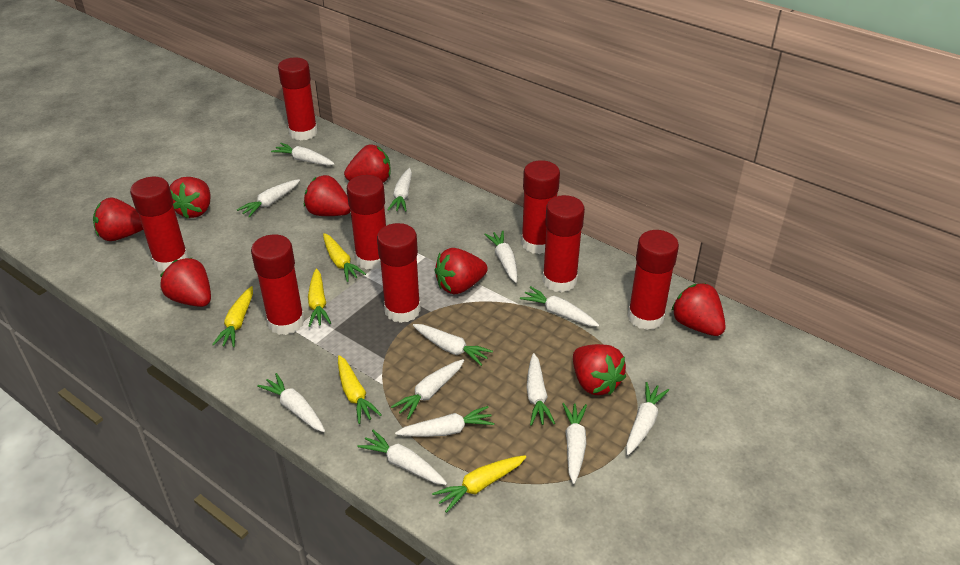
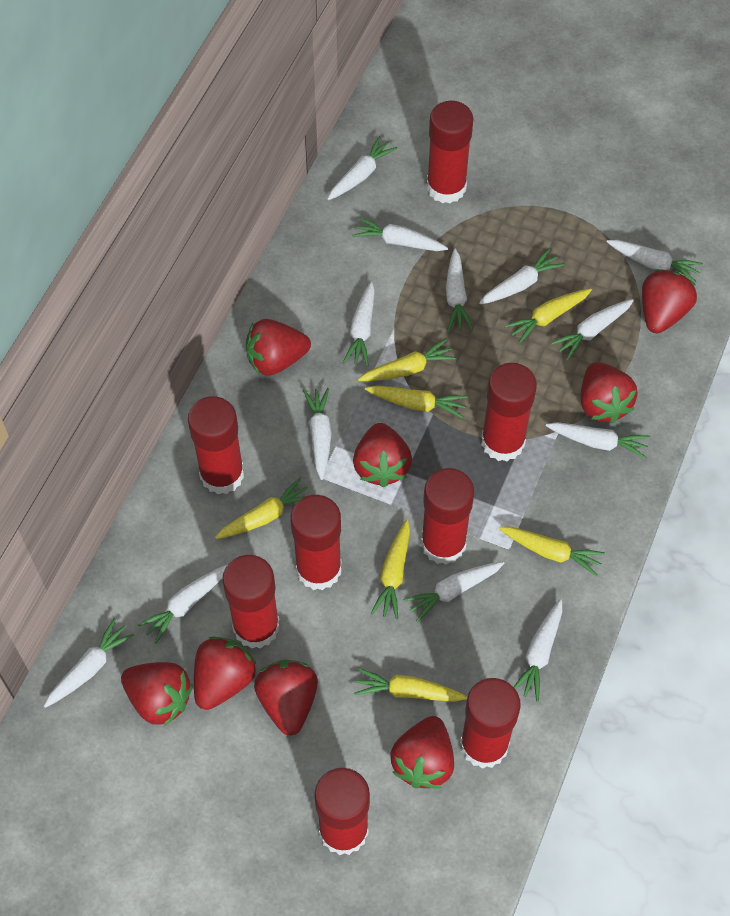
yellow carrot: 5 -> 7

